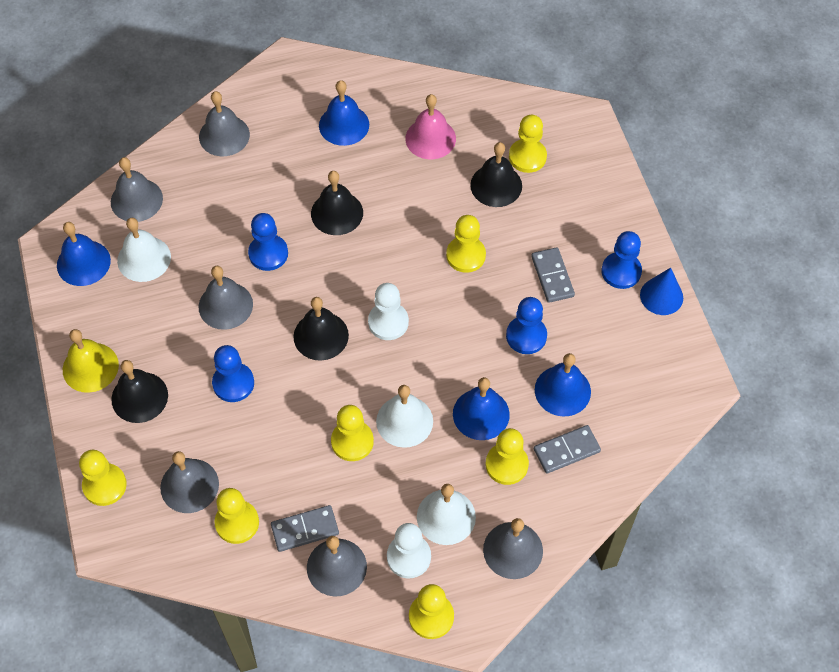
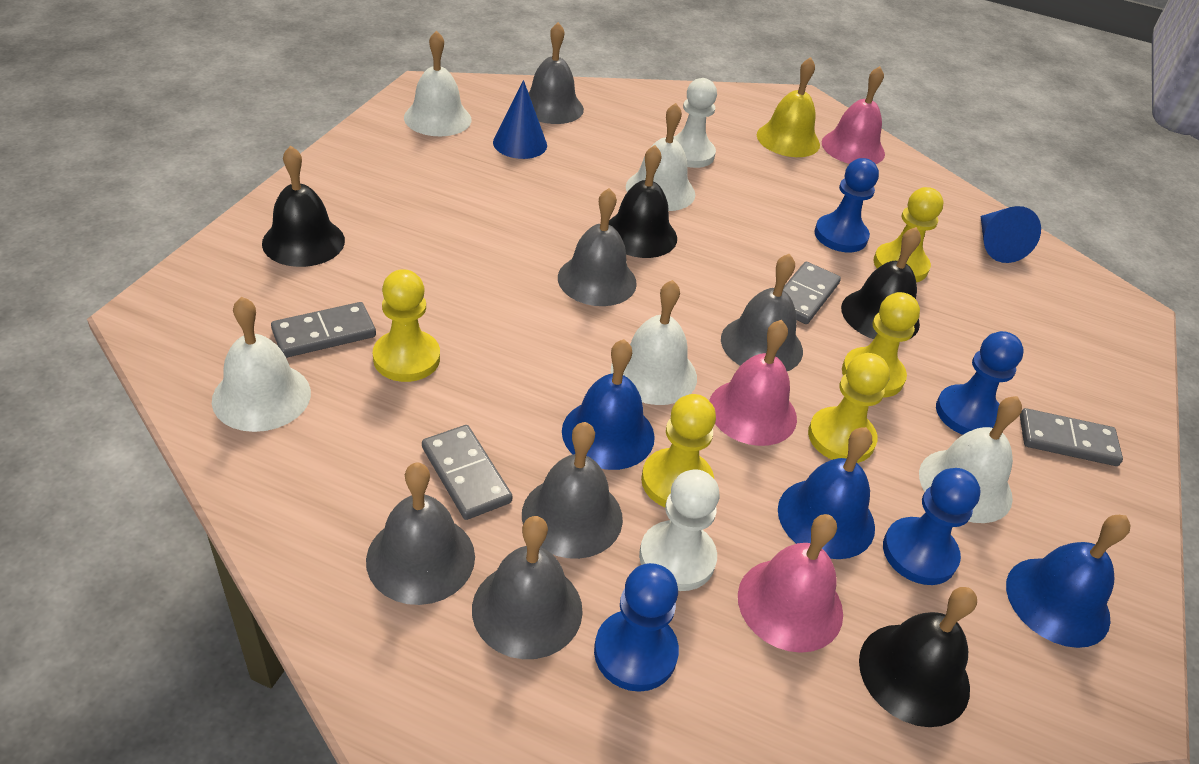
blue bell: 4 -> 3
blue cone: 1 -> 2
grey domino: 3 -> 4
pink bell: 1 -> 3
white bell: 3 -> 5
yellow pawn: 7 -> 5

